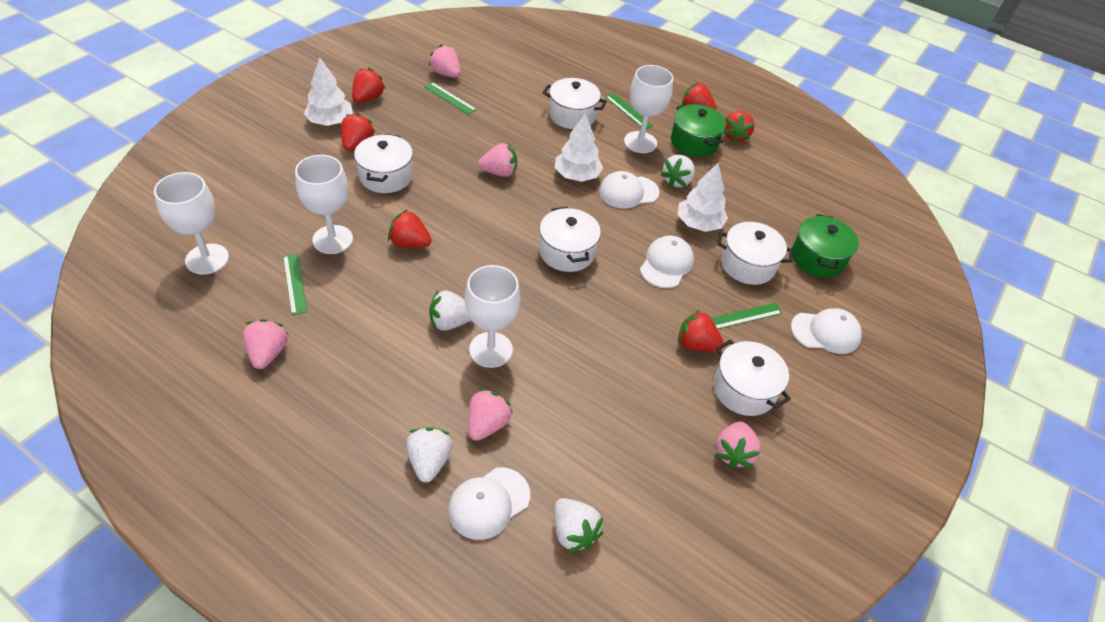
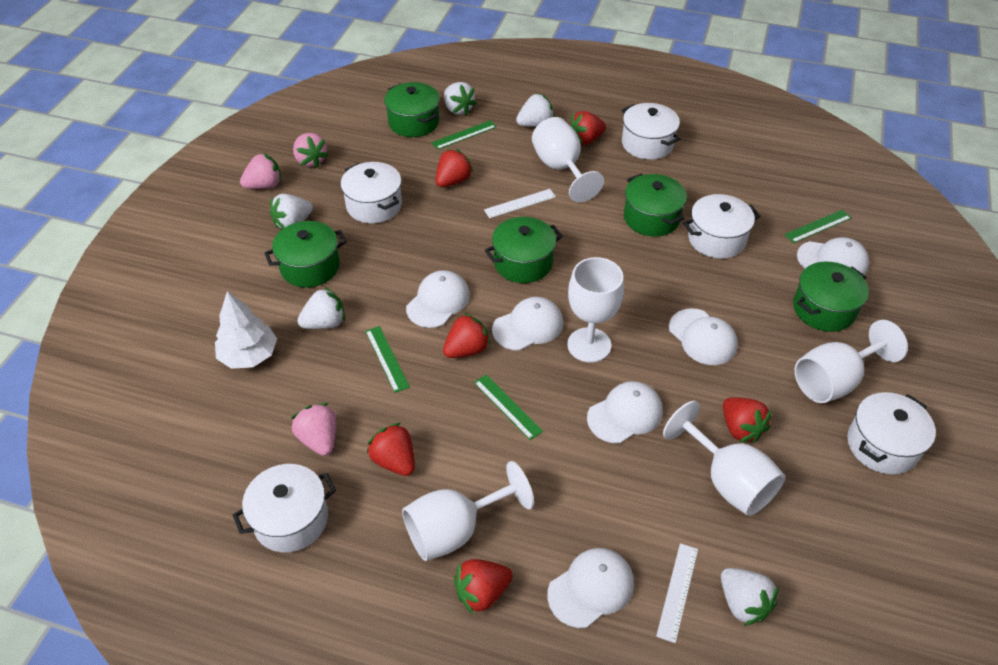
green pot: 2 -> 5
pink strawberry: 5 -> 3
white cap: 4 -> 6
white goblet: 4 -> 5
white ruler: 0 -> 2
white strawberry: 4 -> 5
white tree: 3 -> 1

